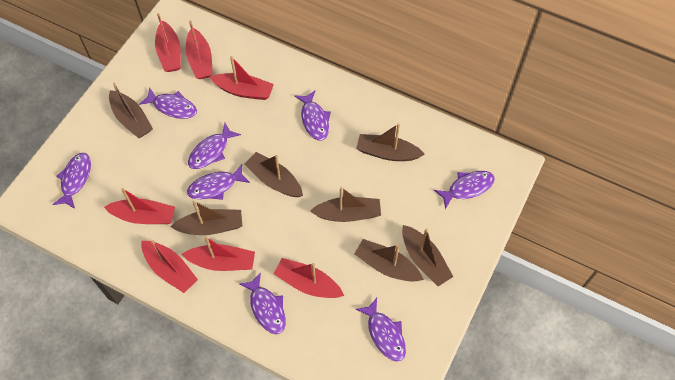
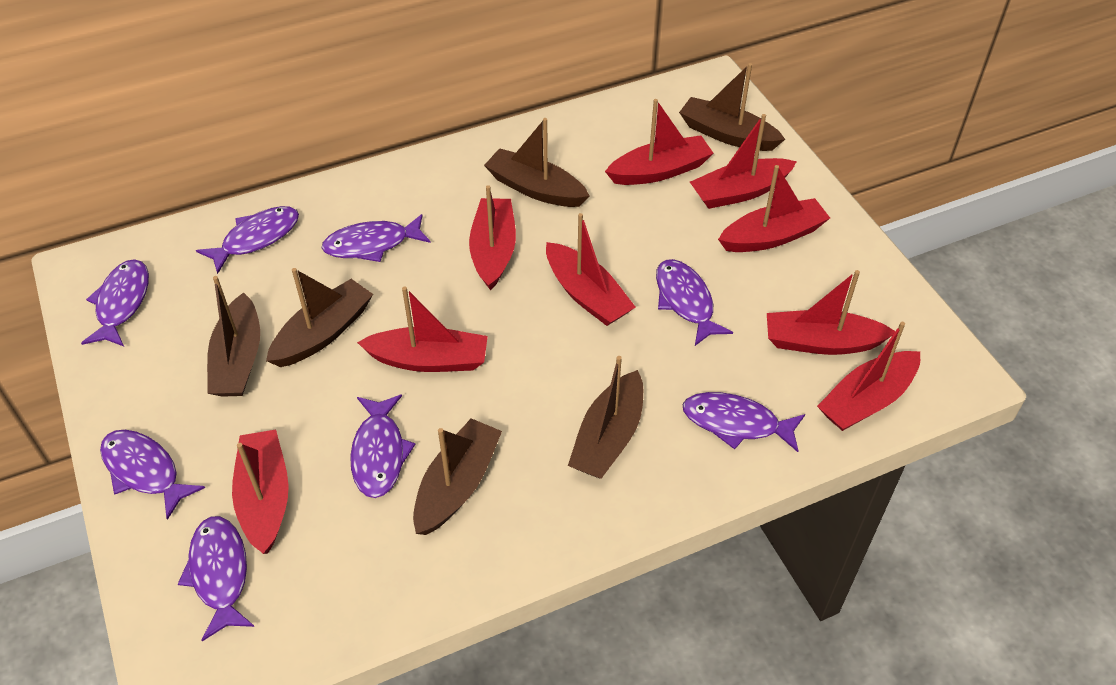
brown boat: 7 -> 6
red boat: 7 -> 9

